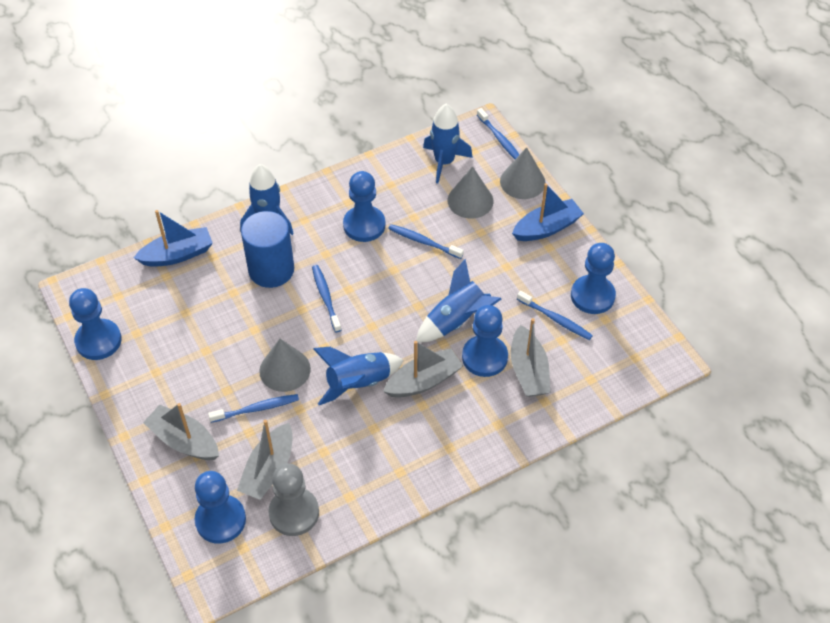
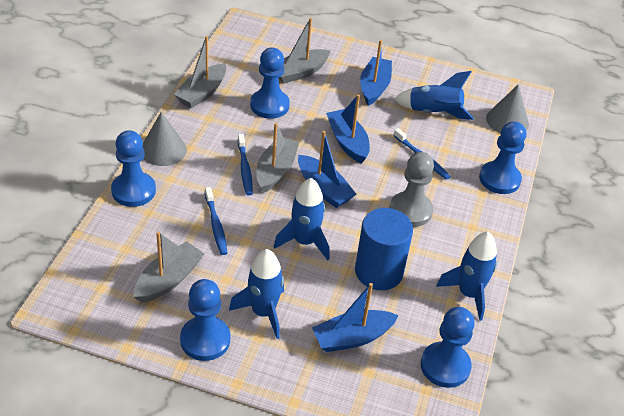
blue boat: 2 -> 4
blue toothbrush: 5 -> 3
grey cone: 3 -> 2

